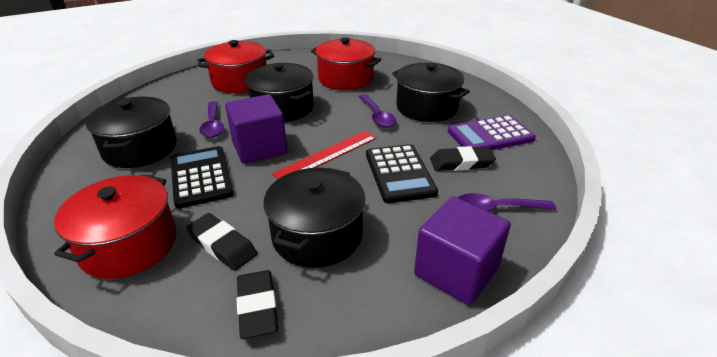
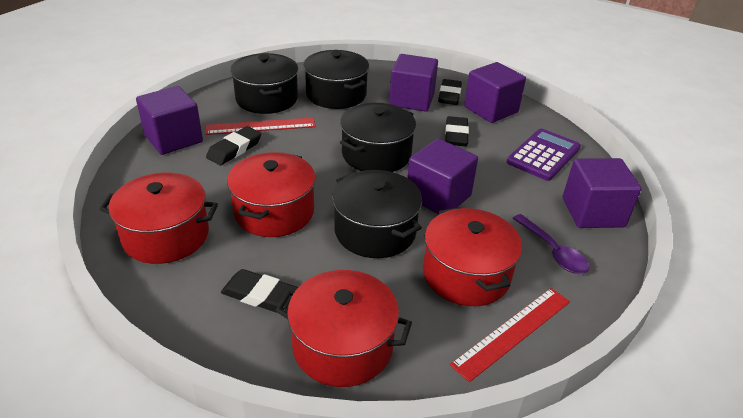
black calculator: 2 -> 0
black eraser: 3 -> 4
purple cube: 2 -> 5
purple spoon: 3 -> 1
red pot: 3 -> 4
red ruler: 1 -> 2

